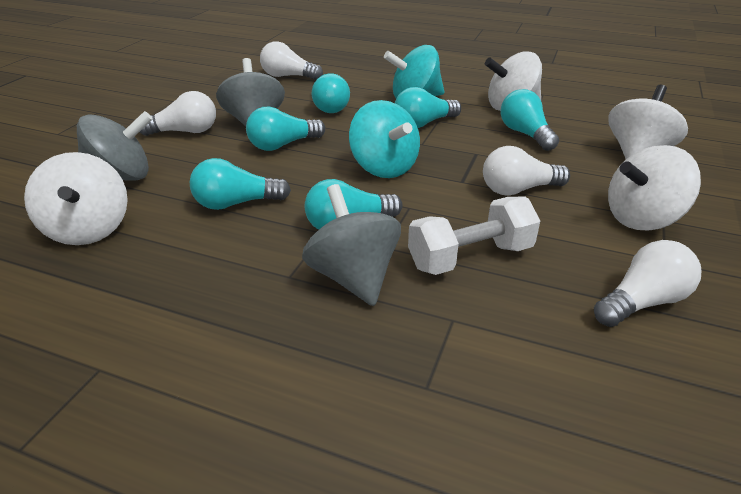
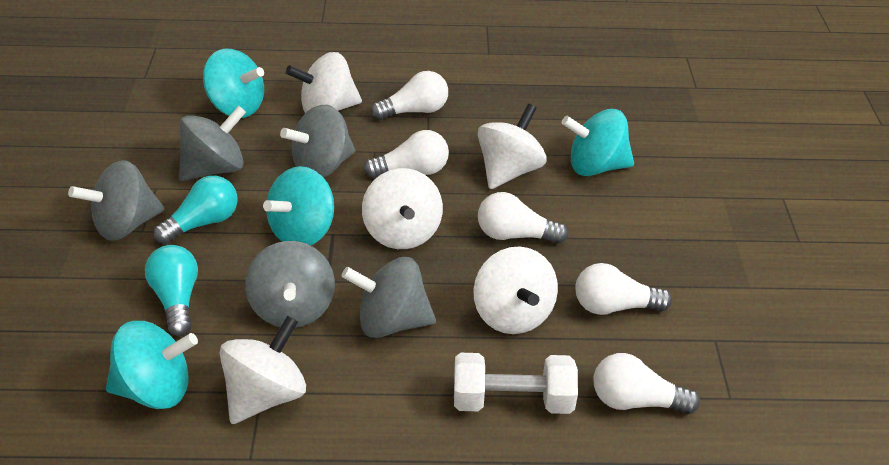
grey spinning top: 3 -> 5
turquoise light bulb: 6 -> 2
turquoise spinning top: 2 -> 4
white light bulb: 4 -> 5
white spinning top: 4 -> 5

